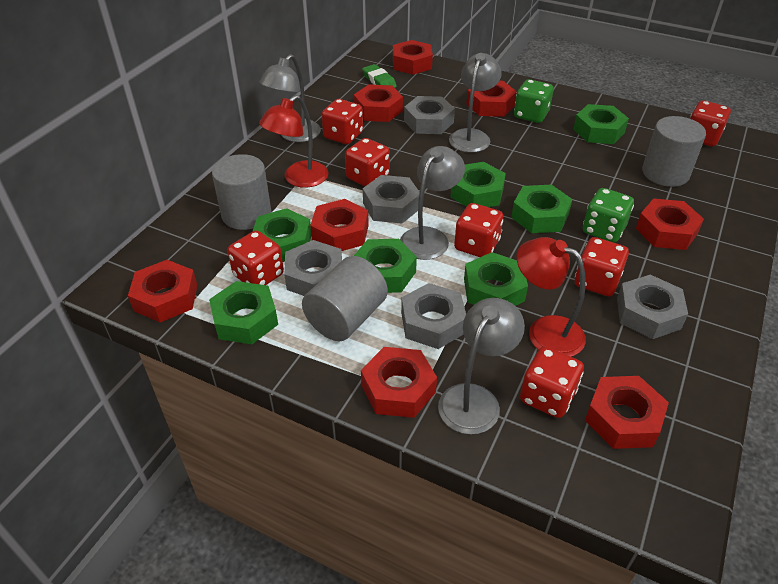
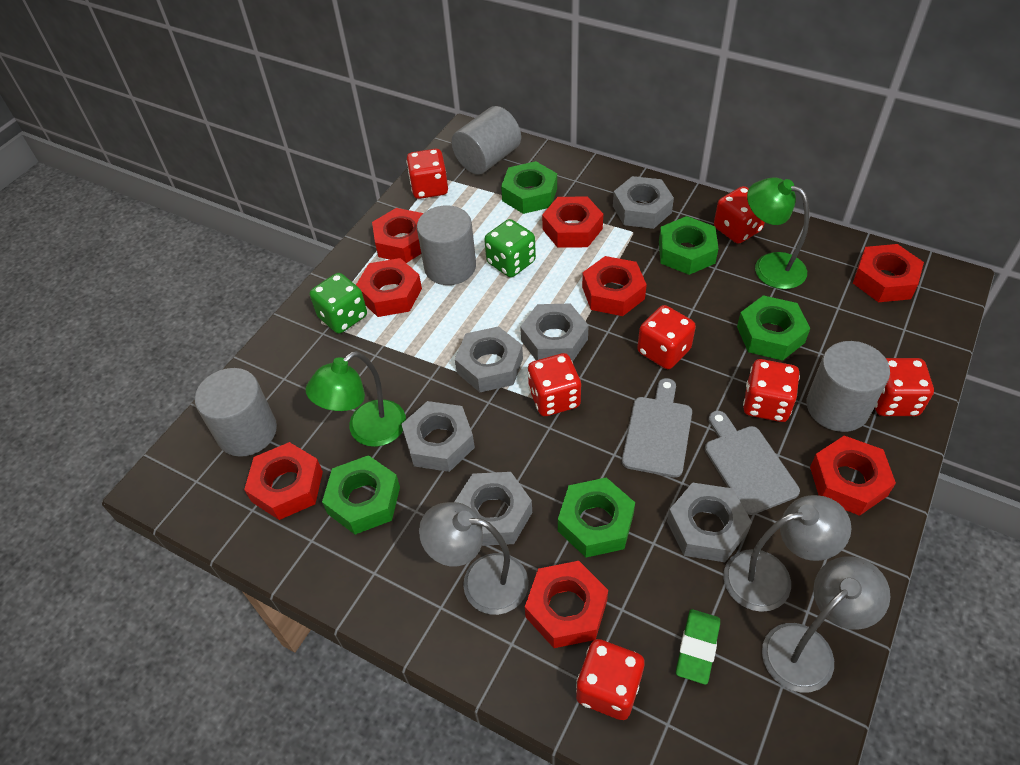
green lamp: 0 -> 2
green nut: 7 -> 5
grey cutting board: 0 -> 2
grey cylinder: 3 -> 4
grey lamp: 4 -> 3
grey nut: 5 -> 6
red lamp: 2 -> 0

